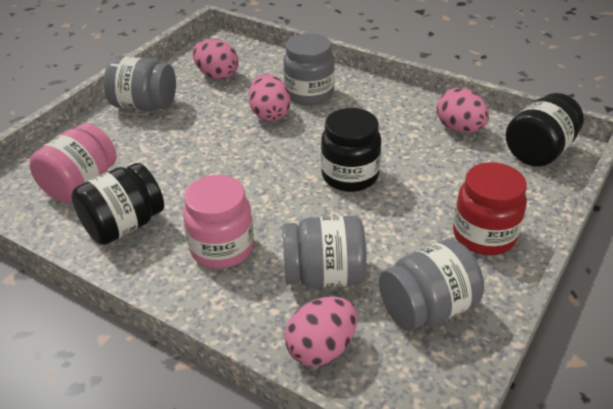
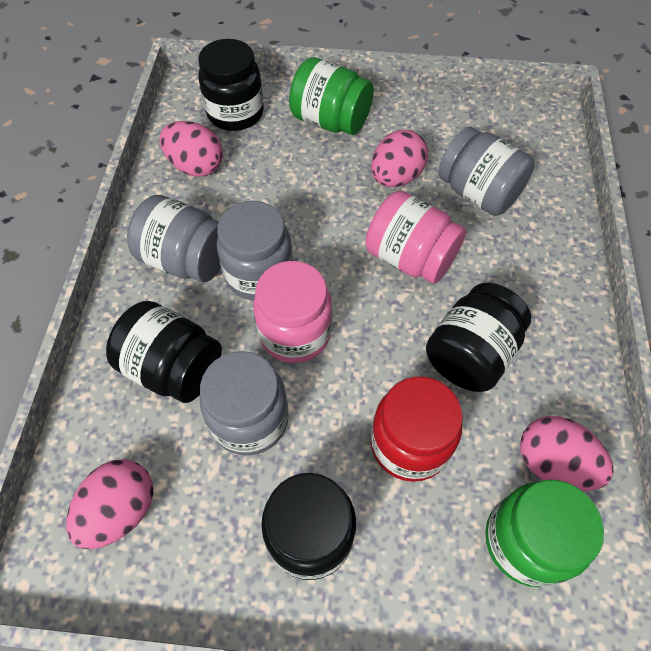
black jar: 3 -> 4
green jar: 0 -> 2

